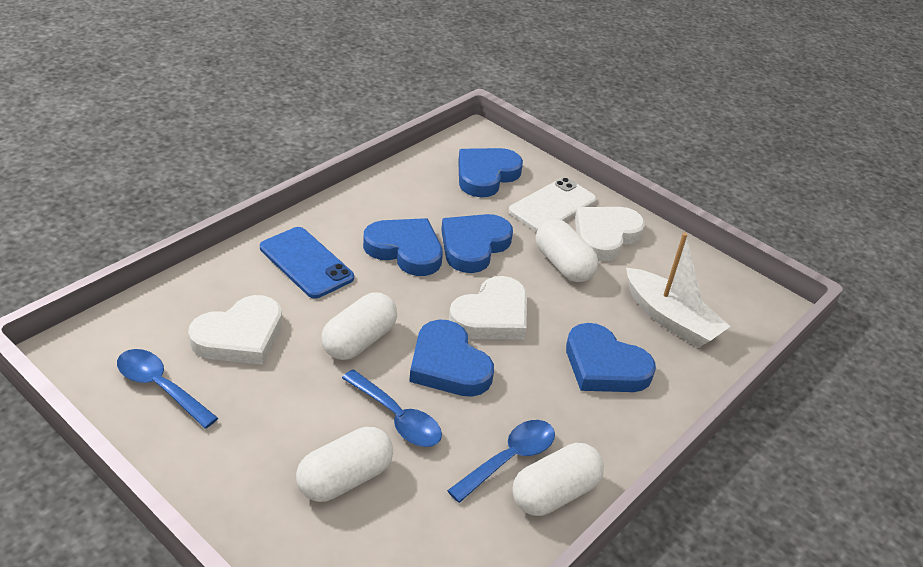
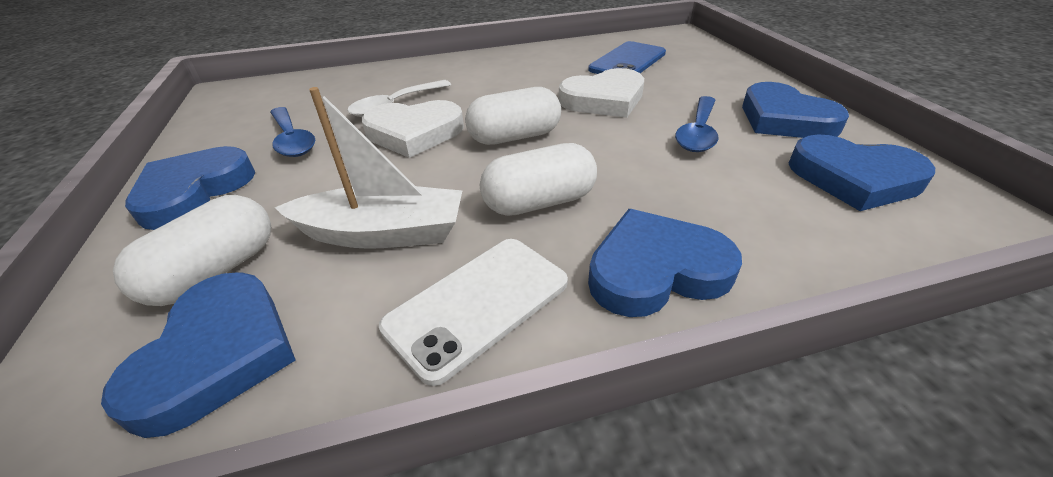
blue spoon: 3 -> 2
white capsule: 4 -> 3
white heart: 3 -> 2
white spoon: 0 -> 1

